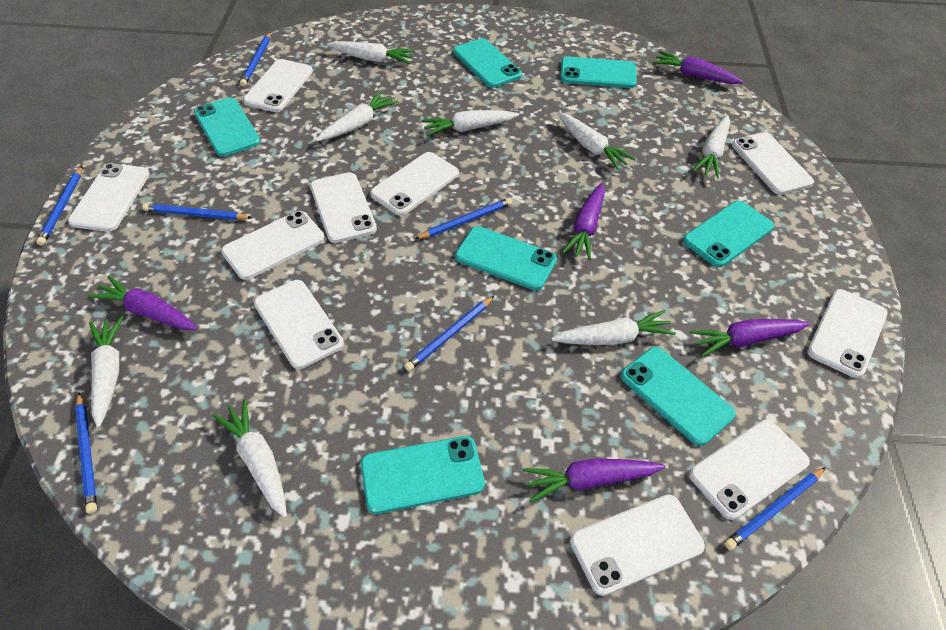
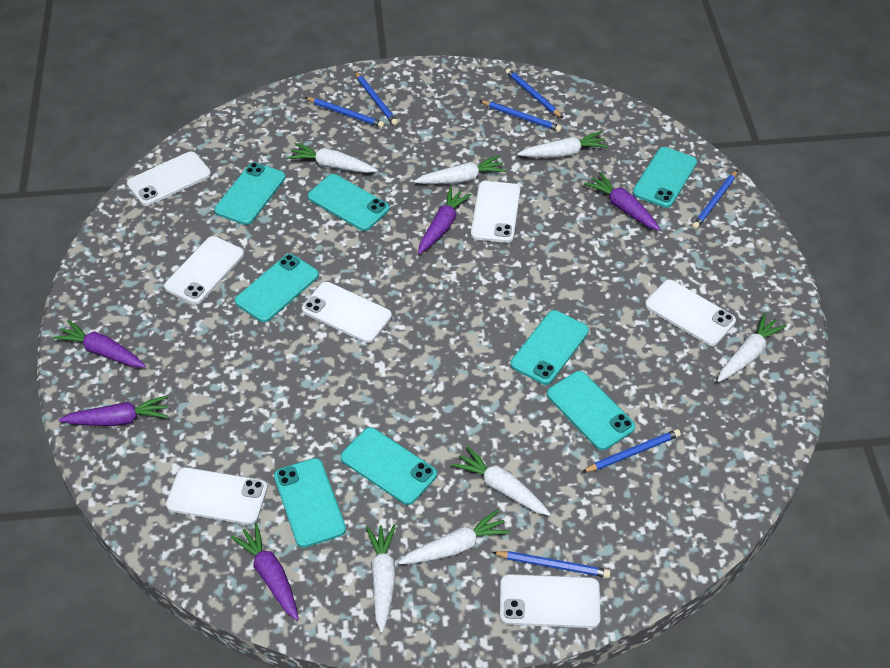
turquoise phone: 7 -> 8
white carrot: 8 -> 7
white phone: 10 -> 7

